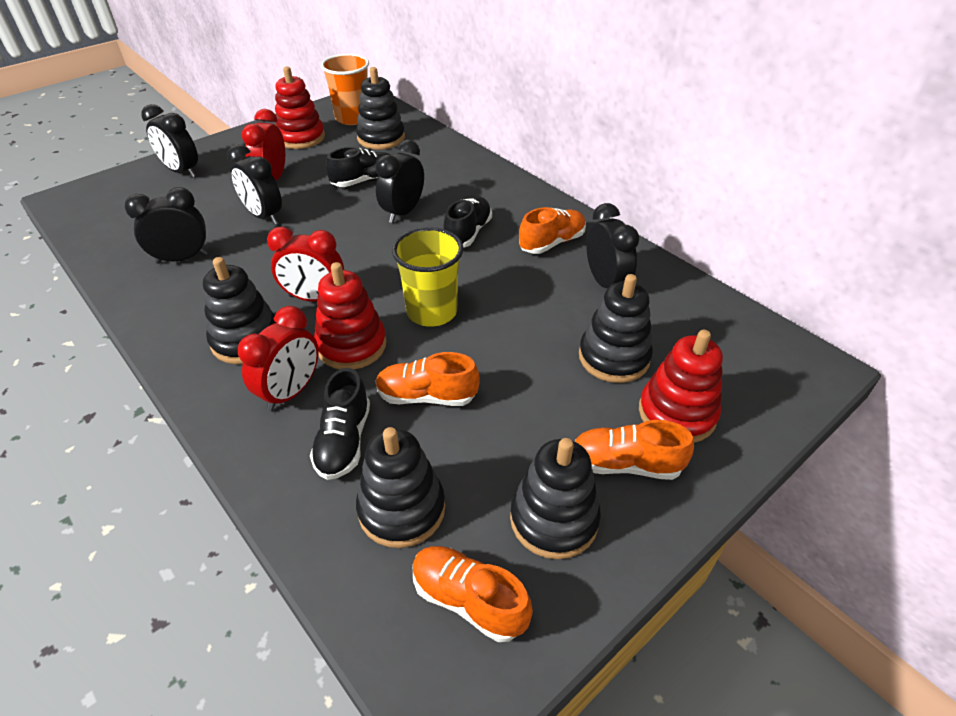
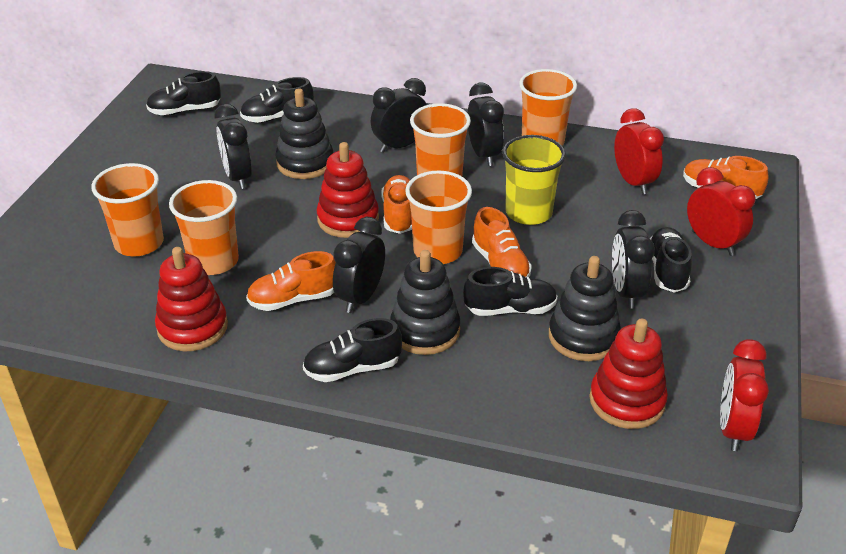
black shoe: 3 -> 5
black stacking toy: 5 -> 3
orange cup: 1 -> 5

